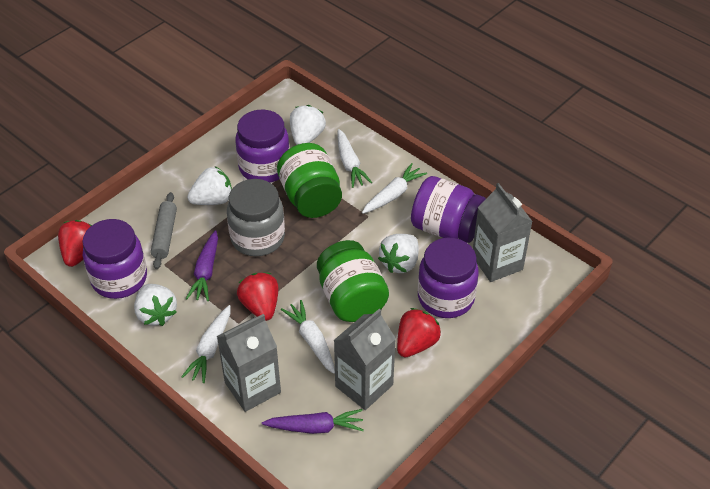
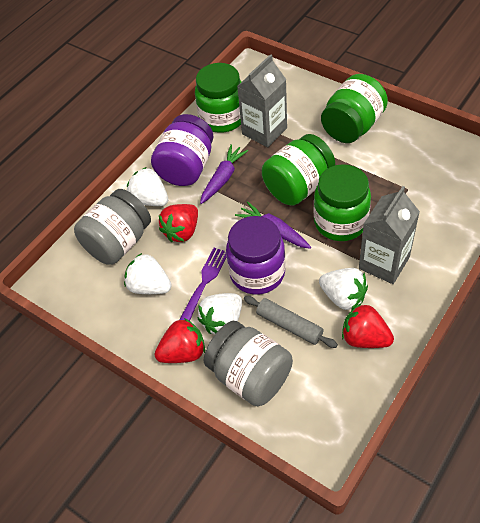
green jar: 2 -> 4
grey carton: 3 -> 2
grey jar: 1 -> 2
purple fork: 0 -> 1
purple jar: 4 -> 2
white carrot: 4 -> 0

